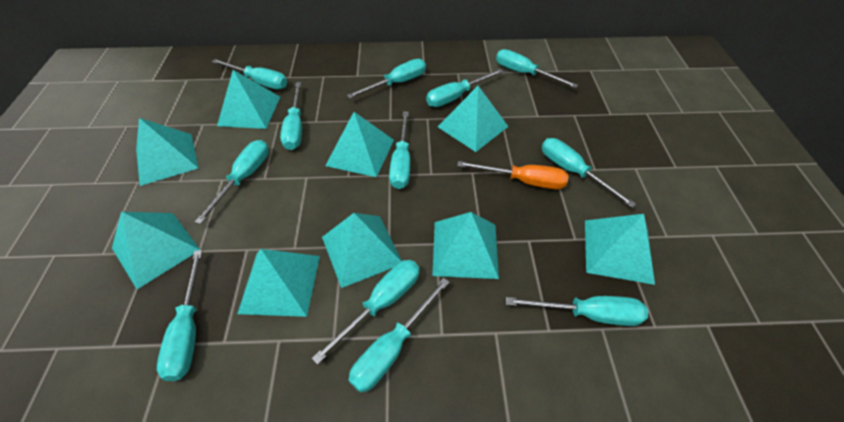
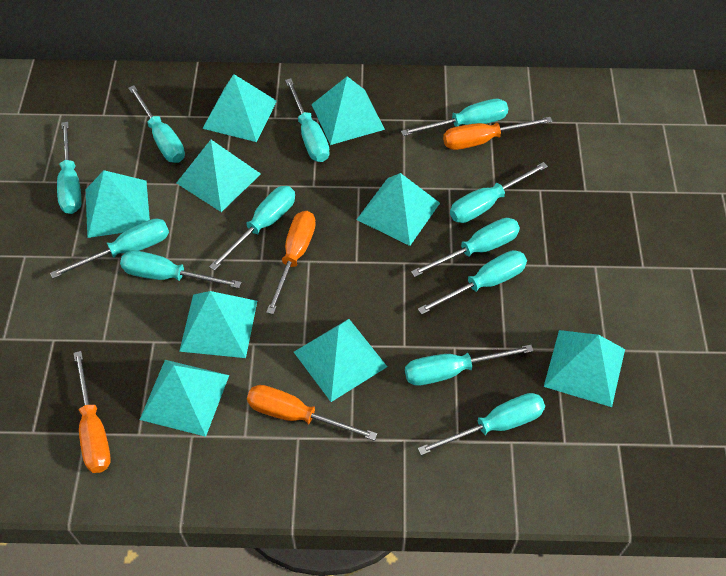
orange screwdriver: 1 -> 4

